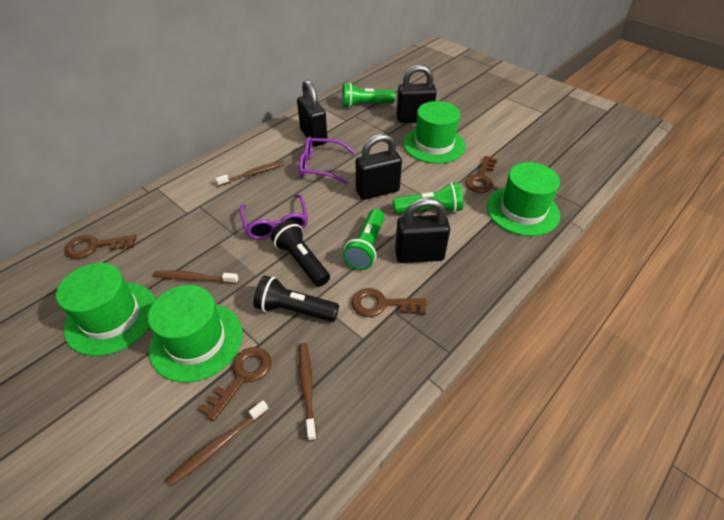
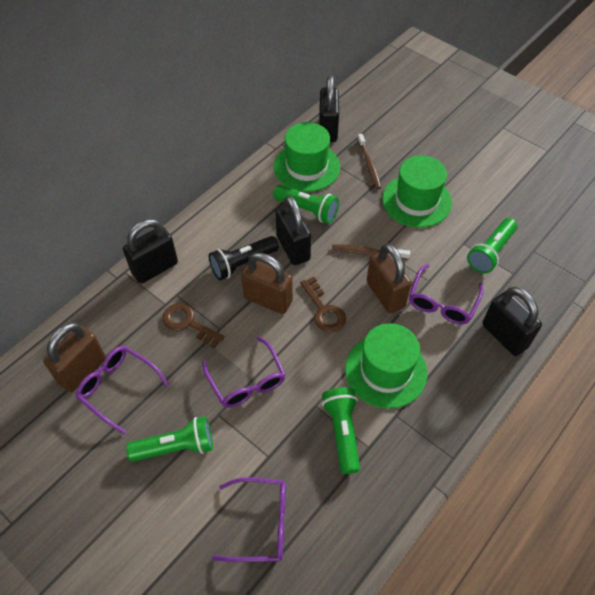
black flashlight: 2 -> 1
brown key: 4 -> 2
brown padlock: 0 -> 3
brown toothbrush: 4 -> 2
green flashlight: 3 -> 4
green hat: 4 -> 3
purple glasses: 2 -> 4

